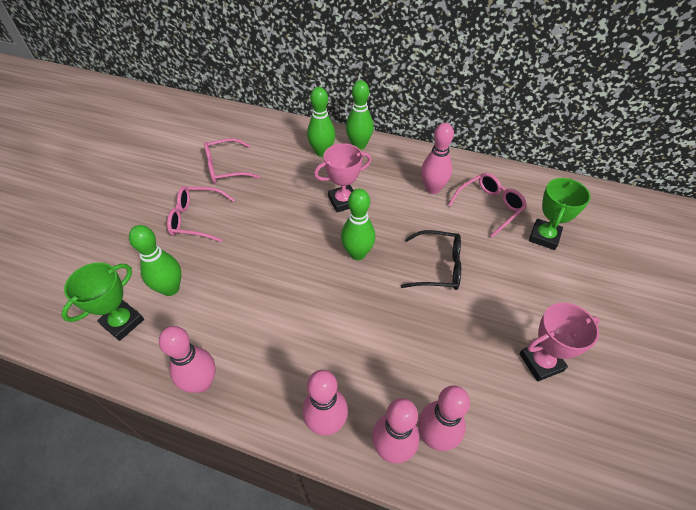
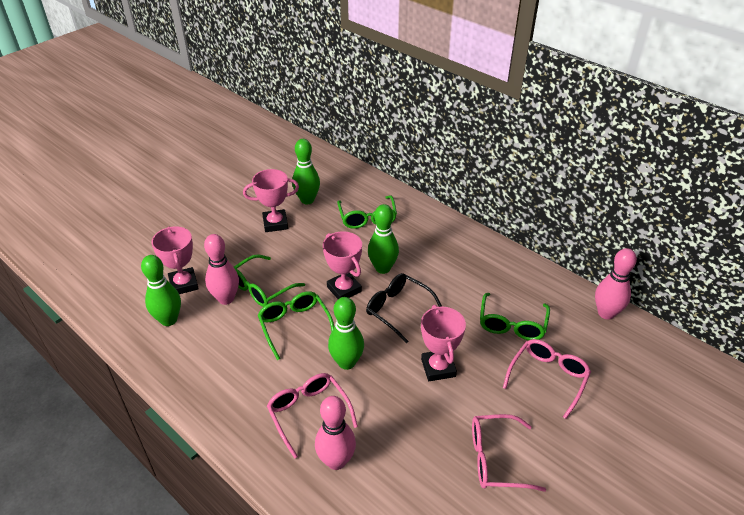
green glasses: 0 -> 4
green trophy: 2 -> 0
pink bowling pin: 5 -> 3
pink trophy: 2 -> 4

